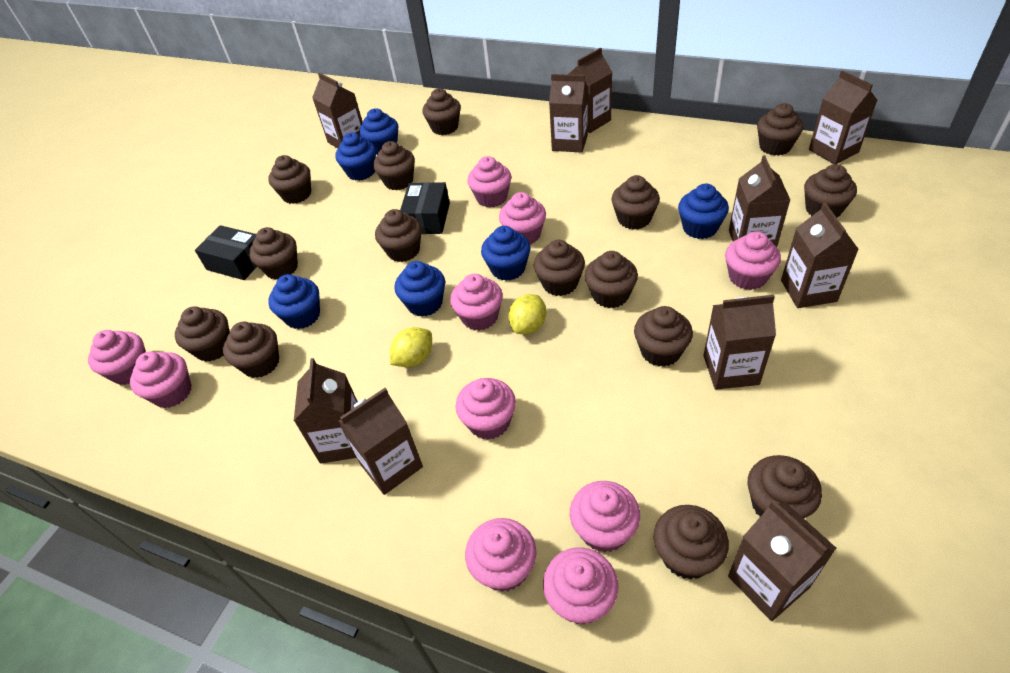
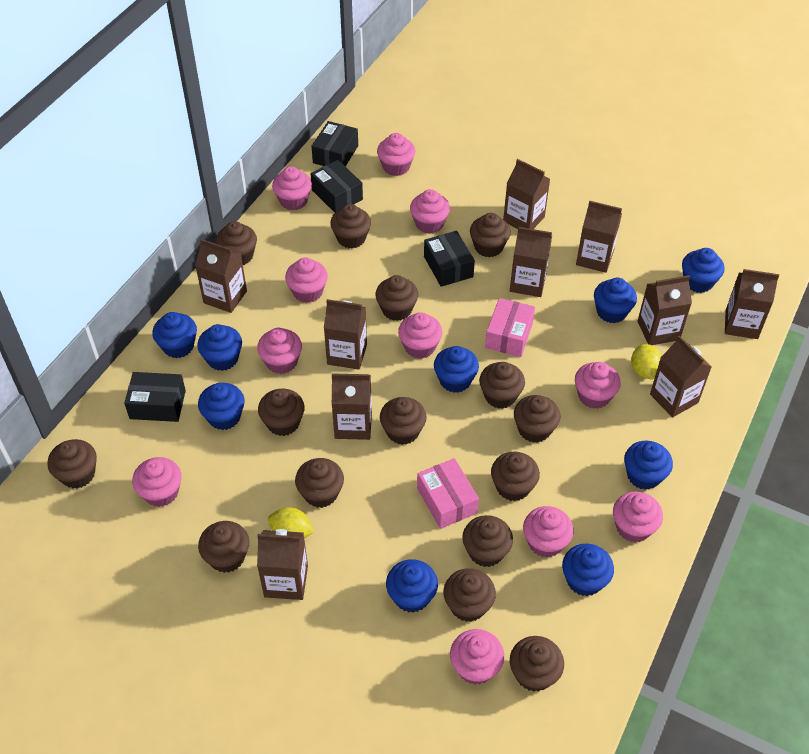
black box: 2 -> 4
blue cupcake: 6 -> 9
pink box: 0 -> 2
pink cupcake: 10 -> 11

